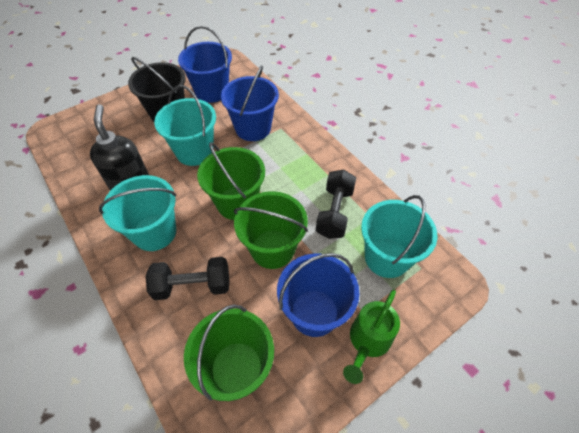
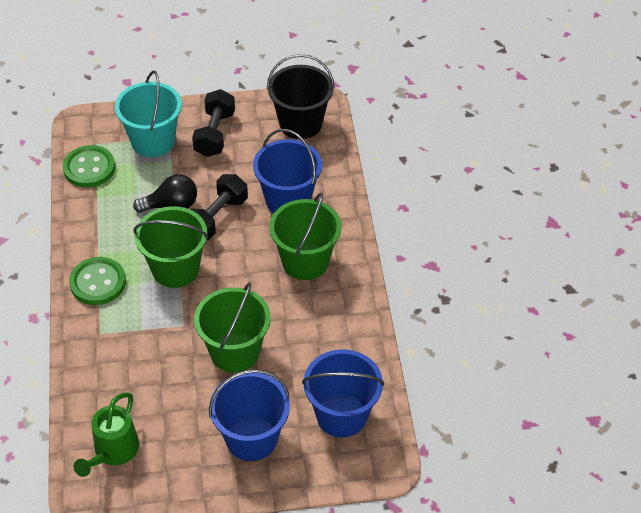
black light bulb: 0 -> 1
black soap dispenser: 1 -> 0
green button: 0 -> 2
turquoise bucket: 3 -> 1

